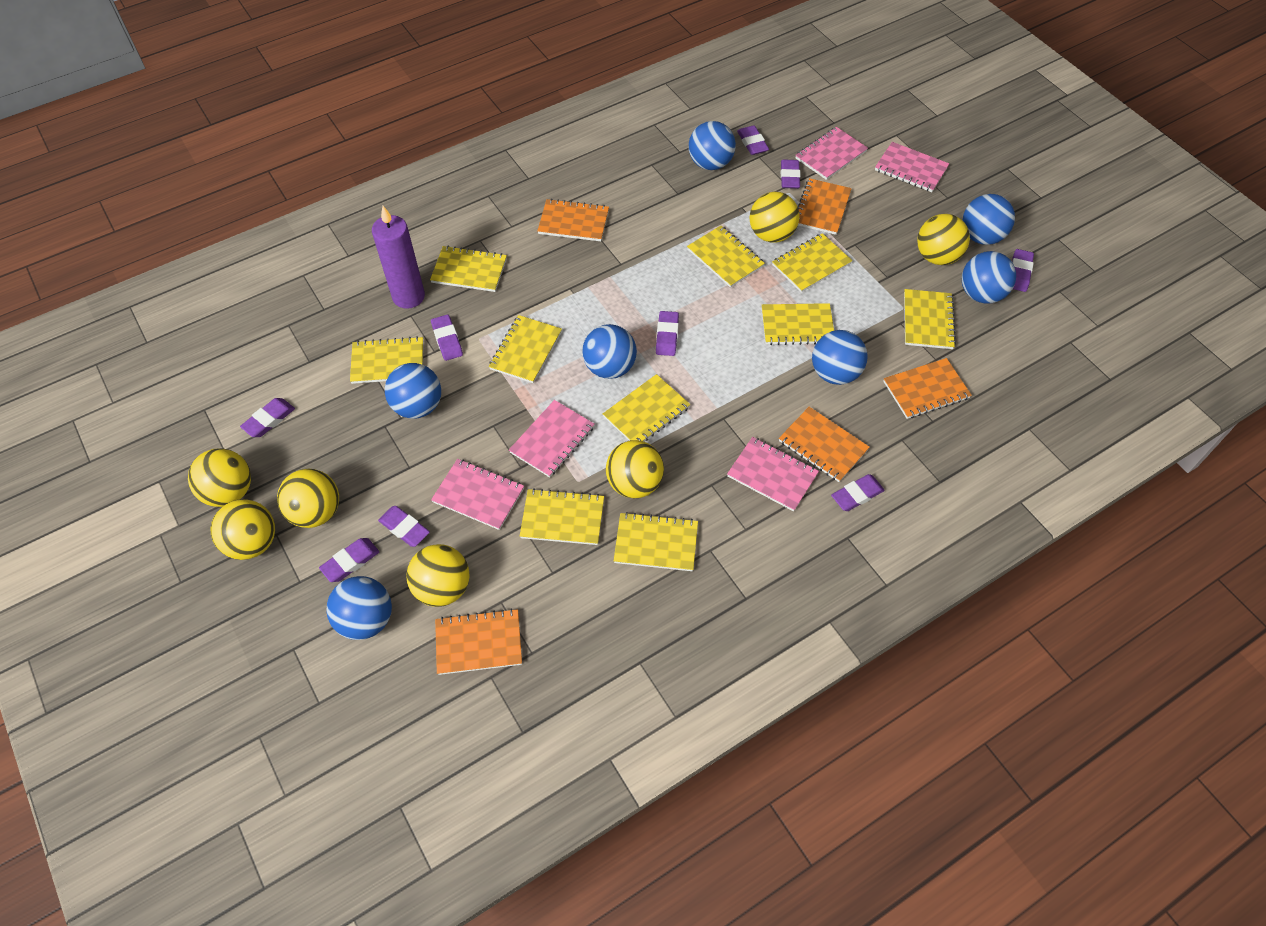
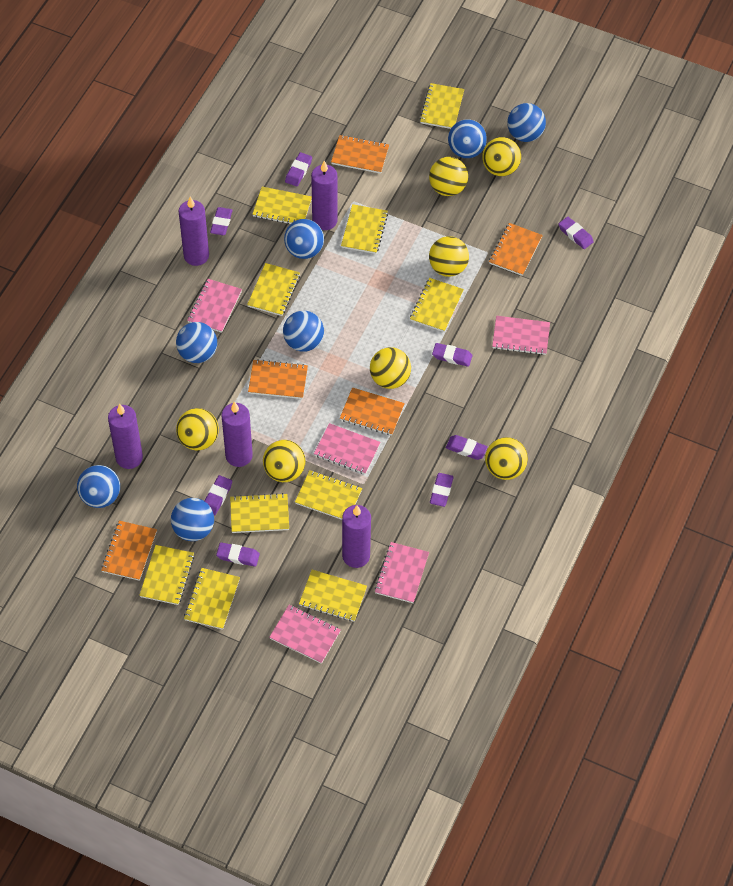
purple candle: 1 -> 5
purple eraser: 9 -> 8

